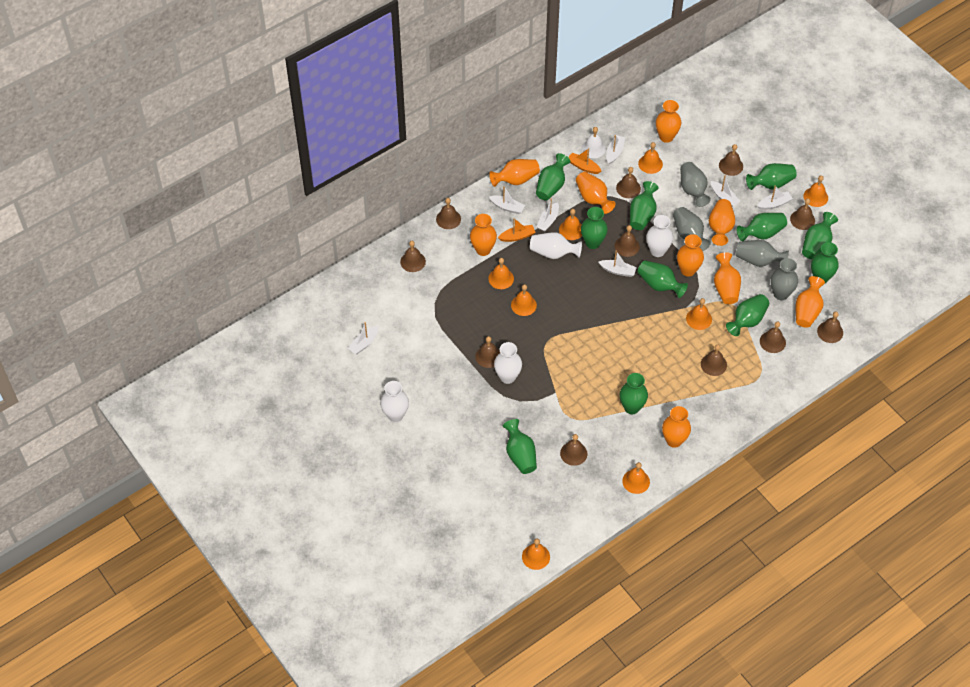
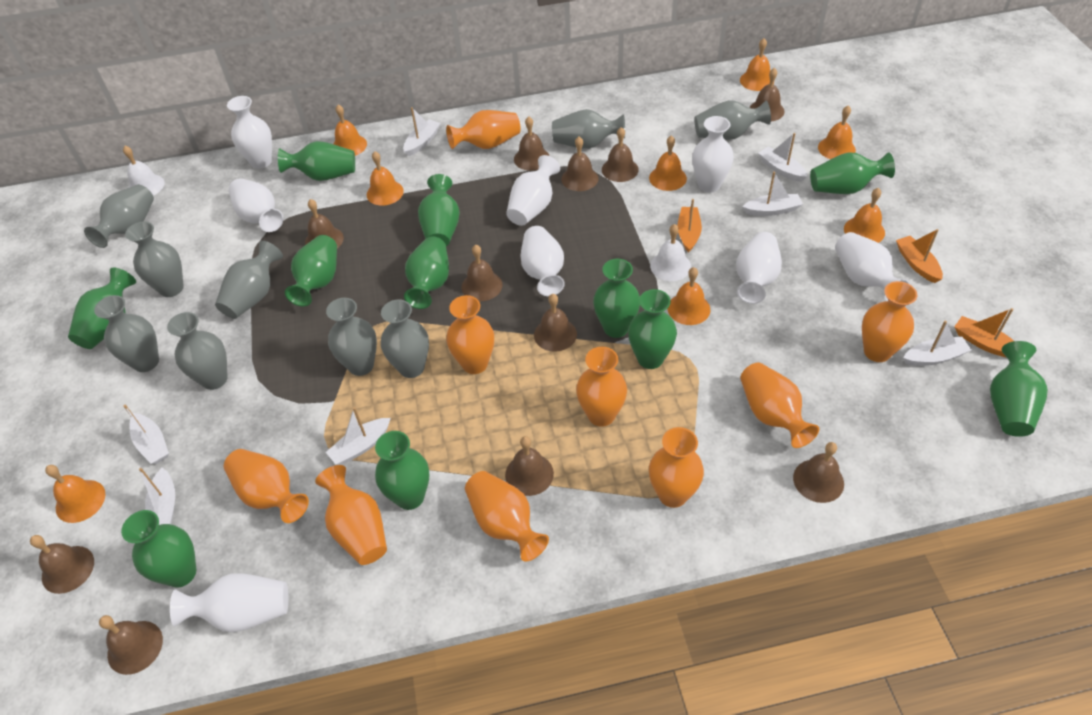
grey vase: 4 -> 9
orange boat: 2 -> 3
white bell: 1 -> 2
white vase: 4 -> 8

